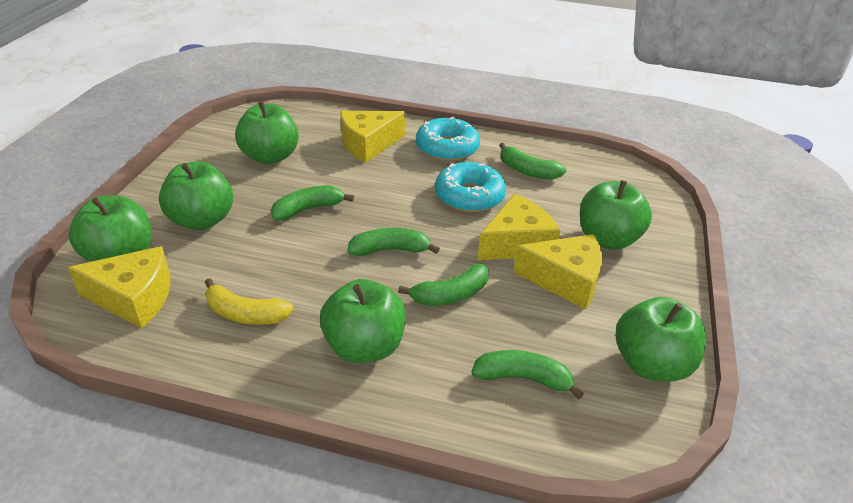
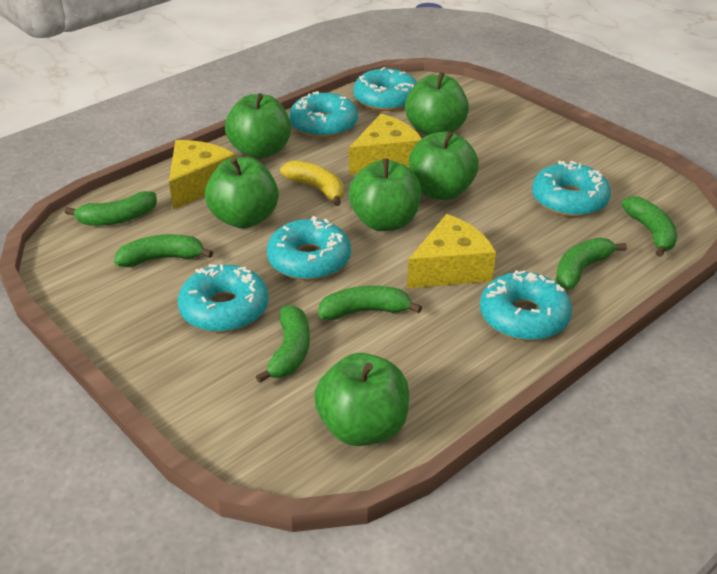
green banana: 5 -> 6
turquoise donut: 2 -> 6
yellow cheese: 4 -> 3

